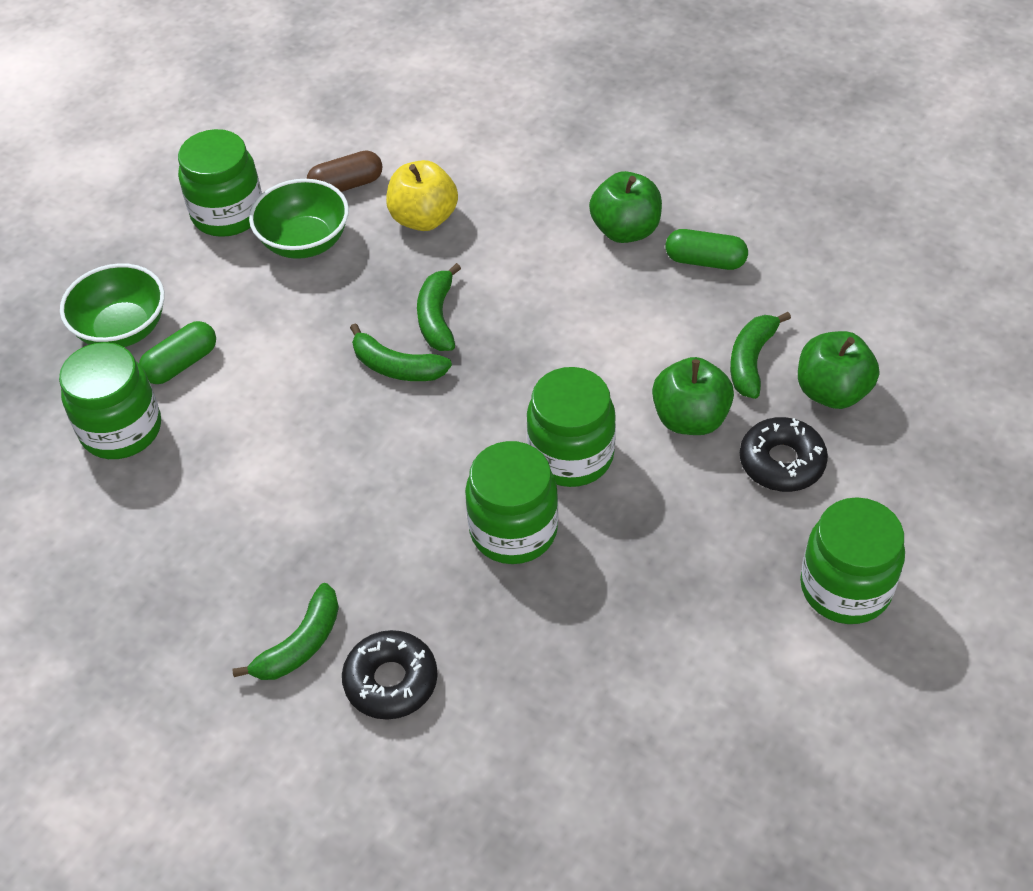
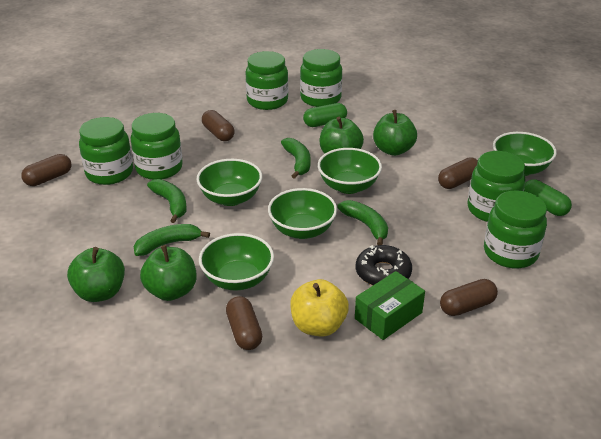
black donut: 2 -> 1
brown capsule: 1 -> 5
green apple: 3 -> 4
green bowl: 2 -> 5
green box: 0 -> 1
green jar: 5 -> 6

